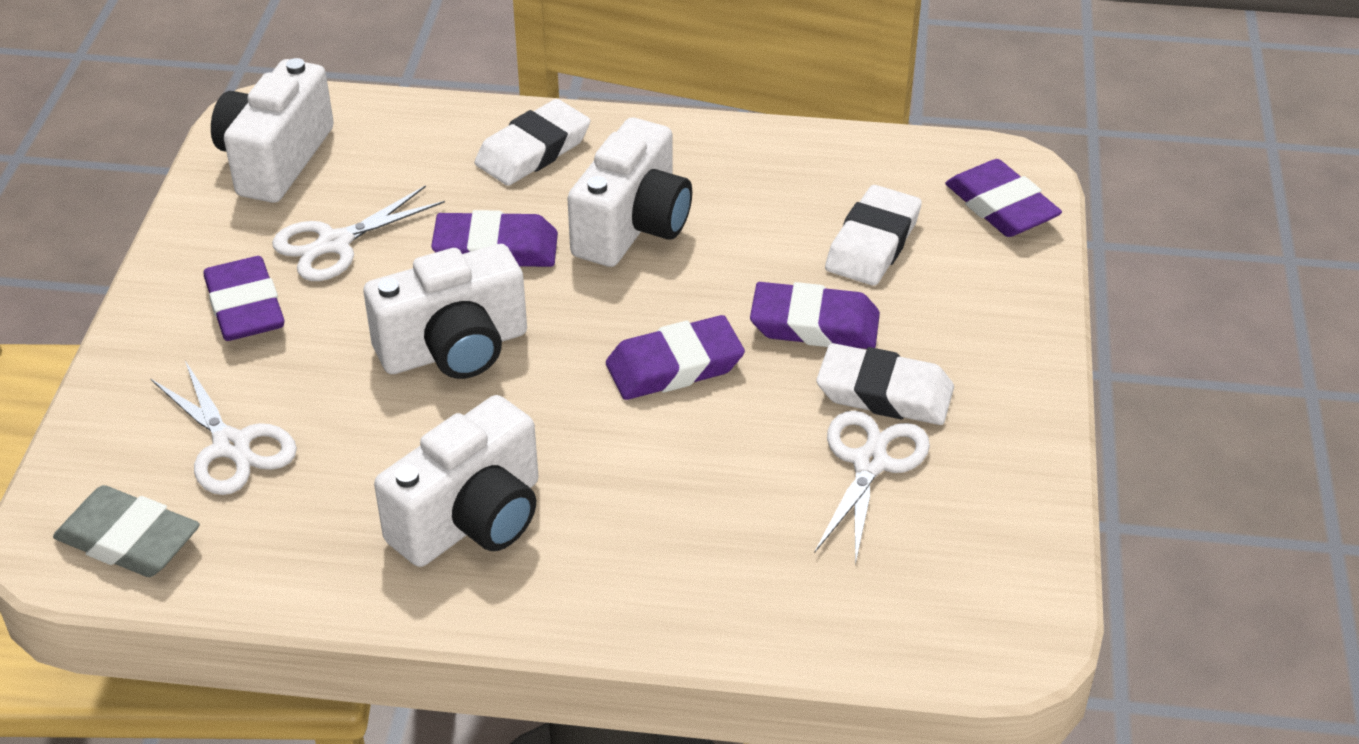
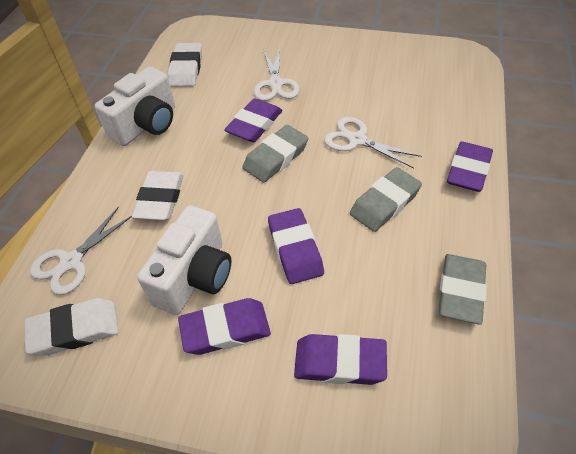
grey eraser: 1 -> 3
white camera: 4 -> 2

